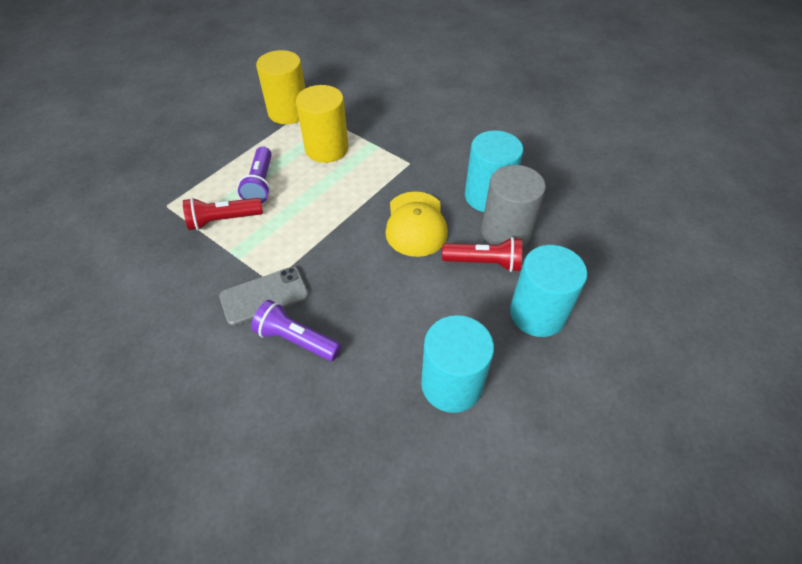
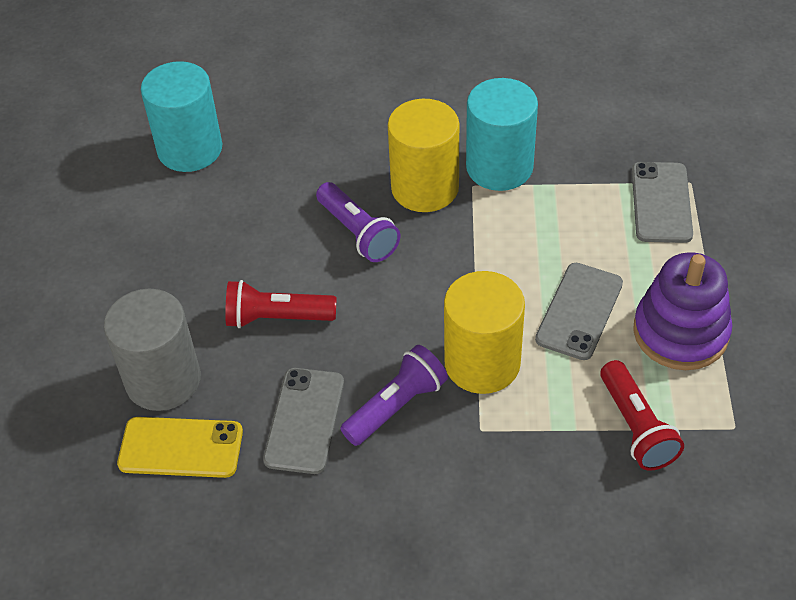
grey phone: 1 -> 3
purple stacking toy: 0 -> 1
turquoise cylinder: 3 -> 2
yellow cap: 1 -> 0
yellow phone: 0 -> 1

